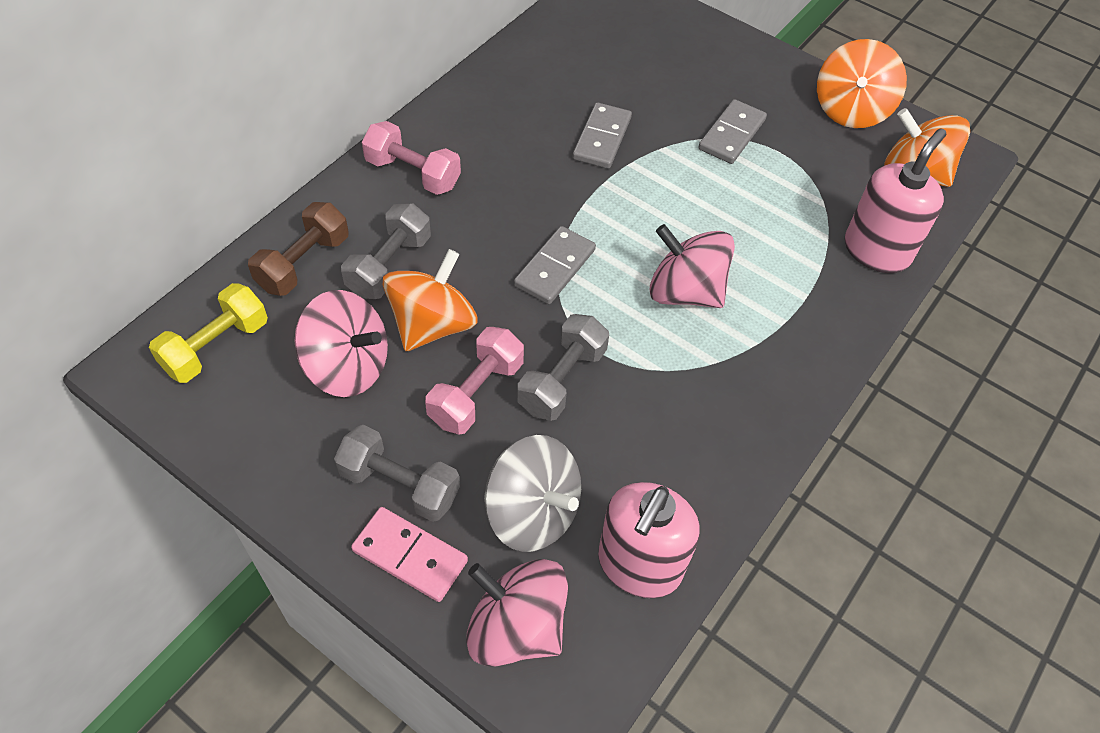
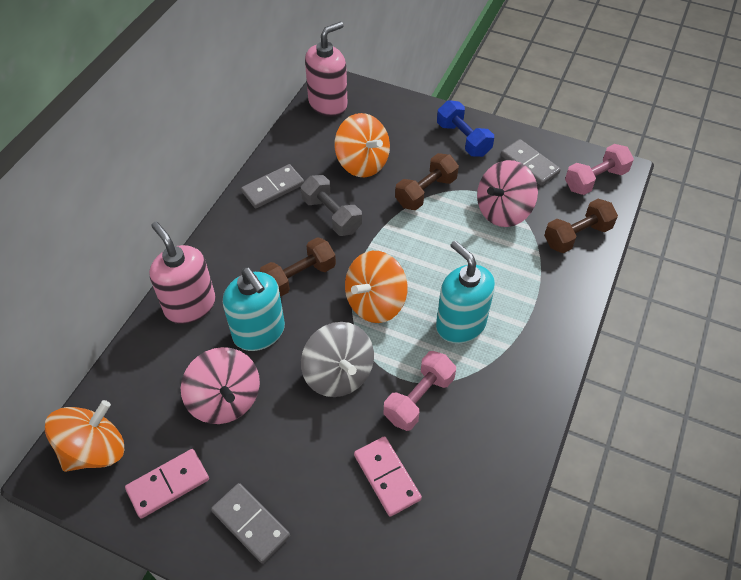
blue dumbbell: 0 -> 1
brown dumbbell: 1 -> 3
grey dumbbell: 3 -> 1
pink domino: 1 -> 2
pink spinning top: 3 -> 2
turquoise soap dispenser: 0 -> 2
yellow dumbbell: 1 -> 0

